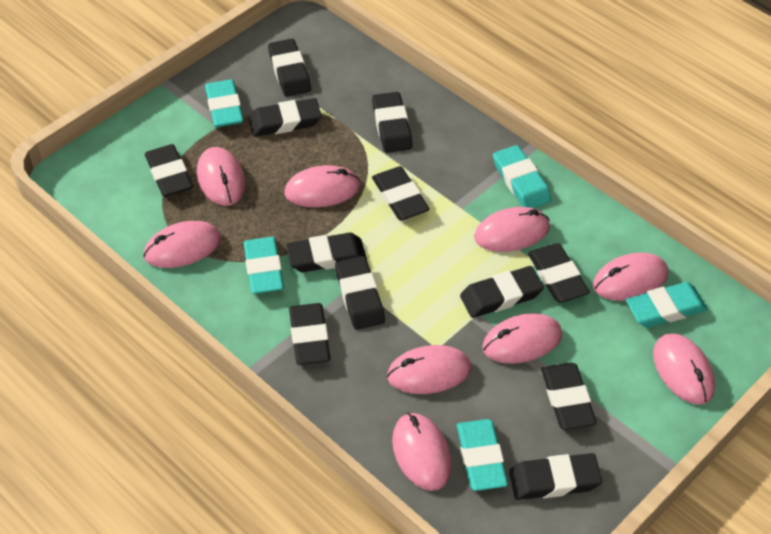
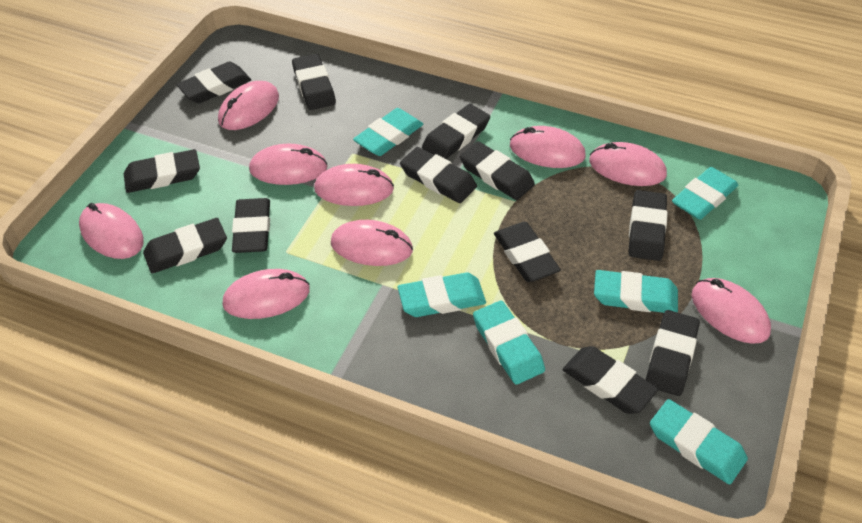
turquoise eraser: 5 -> 6

